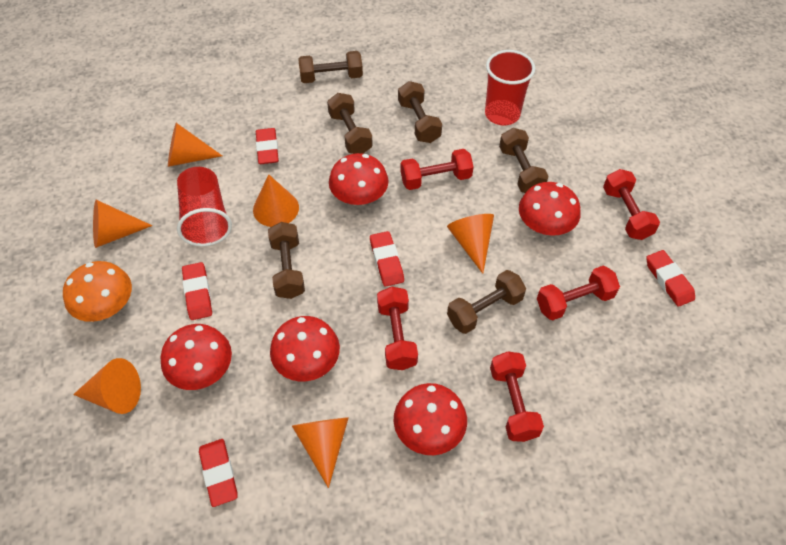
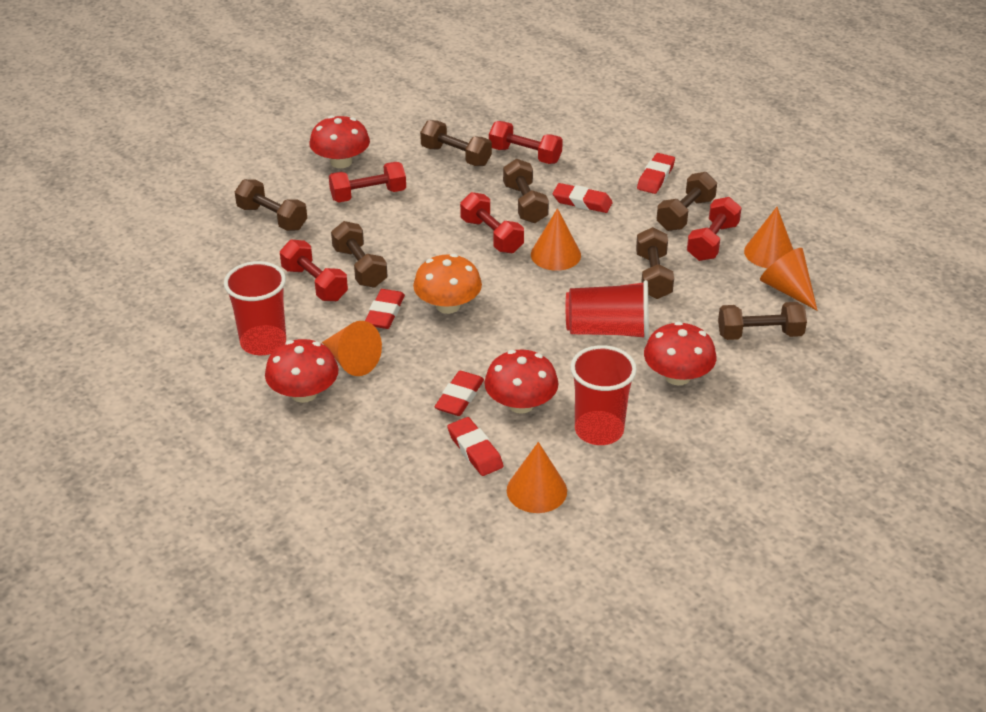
brown dumbbell: 6 -> 7
orange cone: 6 -> 5
red cup: 2 -> 3
red mushroom: 5 -> 4

